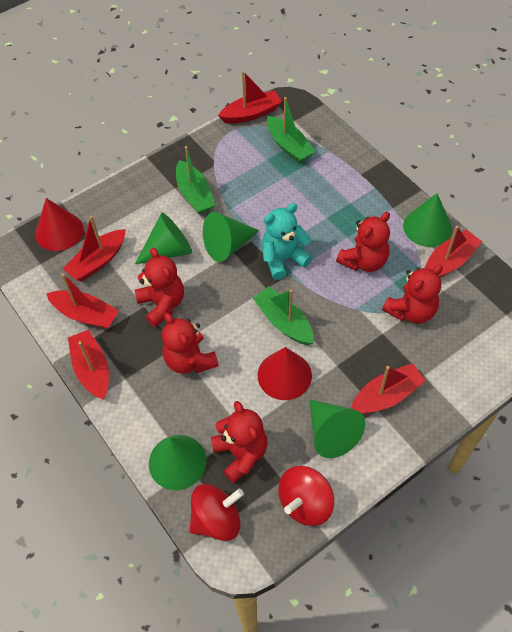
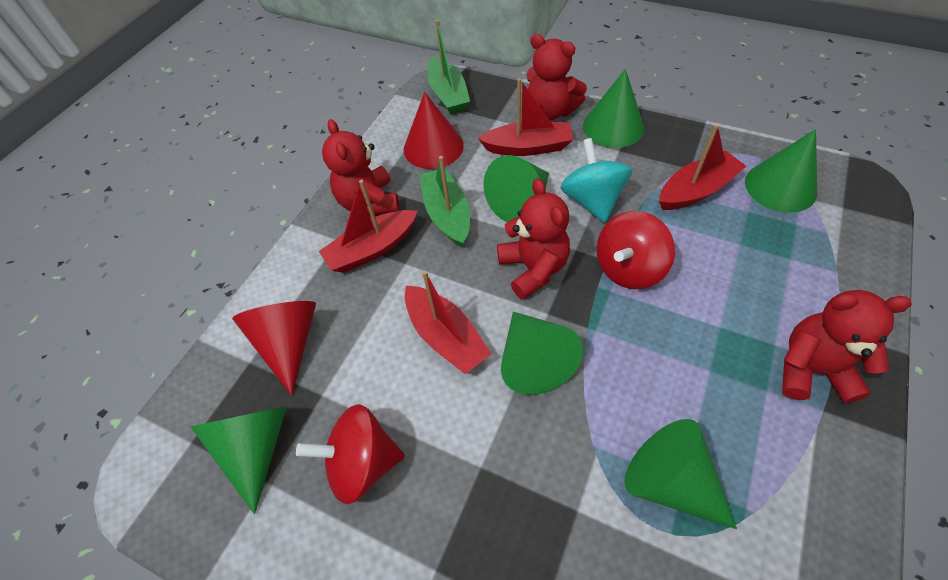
green boat: 3 -> 2
green cone: 5 -> 6
red boat: 6 -> 4
red teddy bear: 5 -> 4
turquoise spinning top: 0 -> 1
turquoise teddy bear: 1 -> 0

